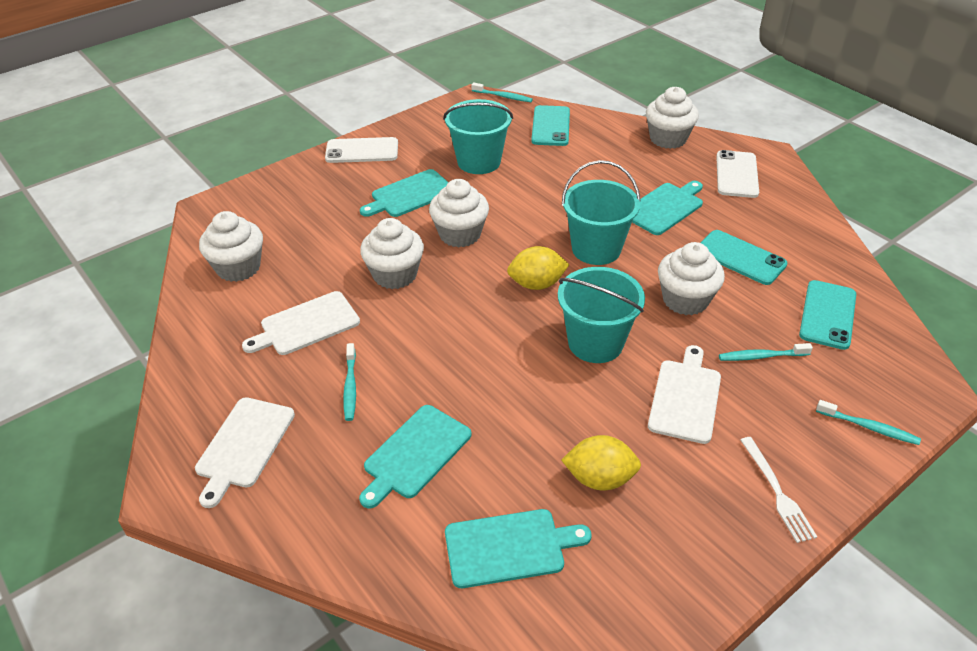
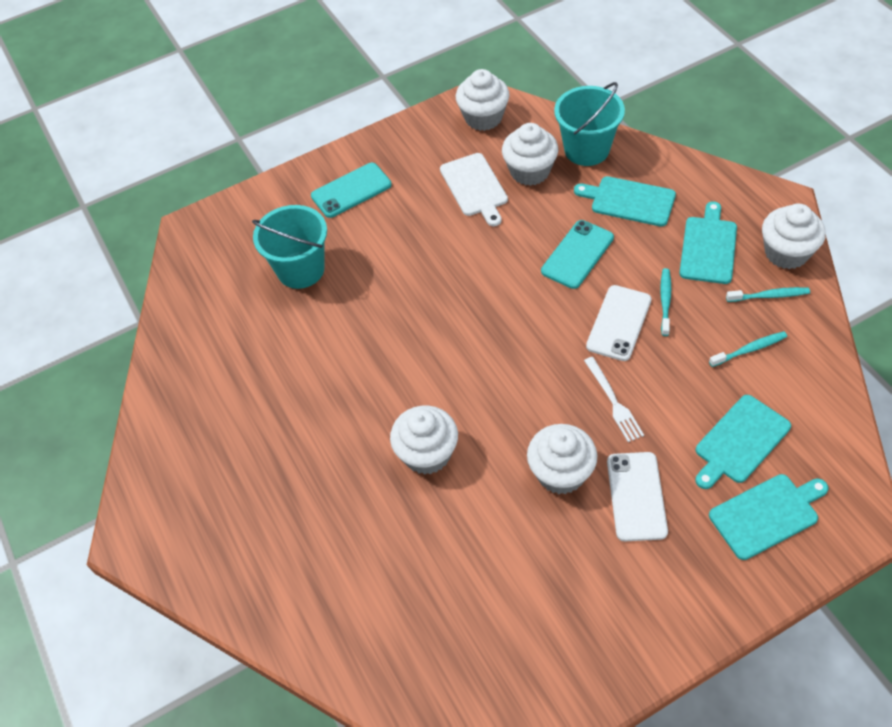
turquoise bucket: 3 -> 2
turquoise phone: 3 -> 2
turquoise toothbrush: 4 -> 3
white cutting board: 3 -> 1
yellow lemon: 2 -> 0

